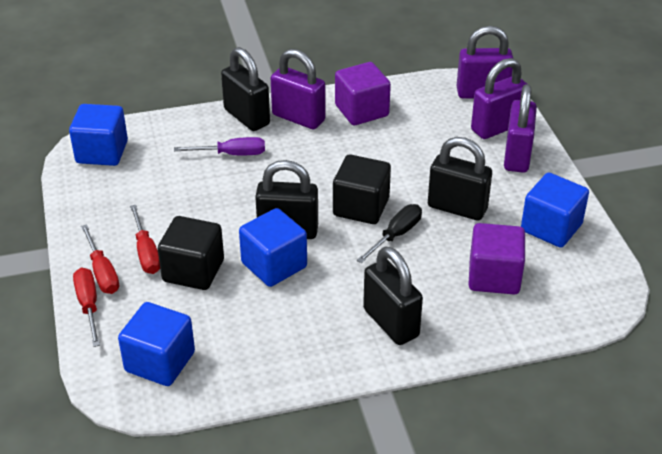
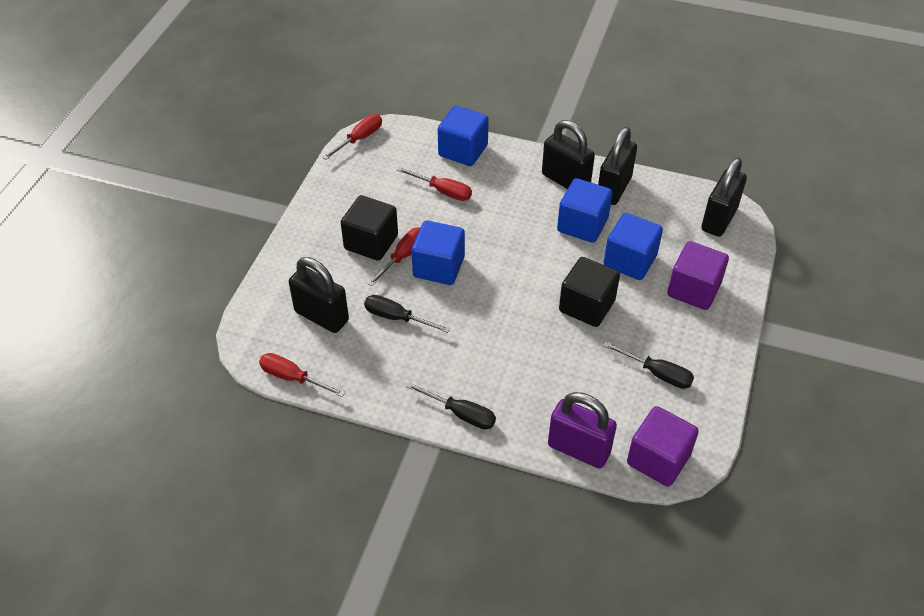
black screwdriver: 1 -> 3
purple padlock: 4 -> 1
purple screwdriver: 1 -> 0
red screwdriver: 3 -> 4

